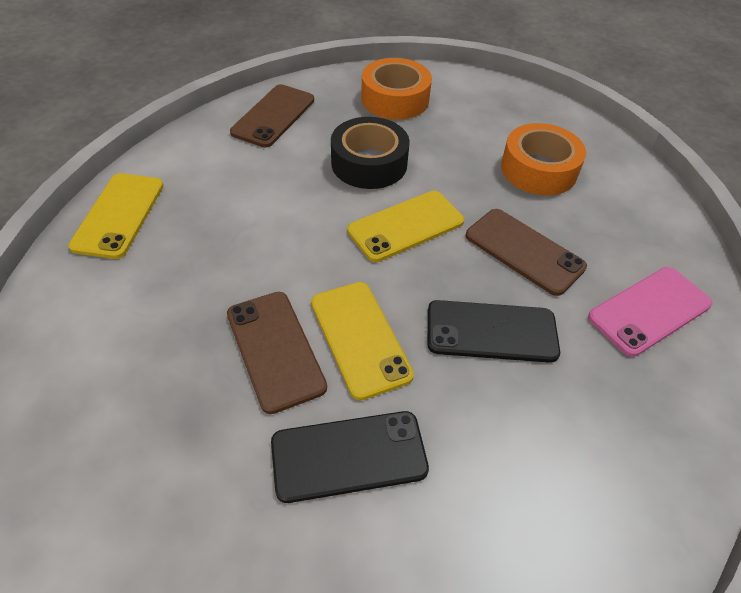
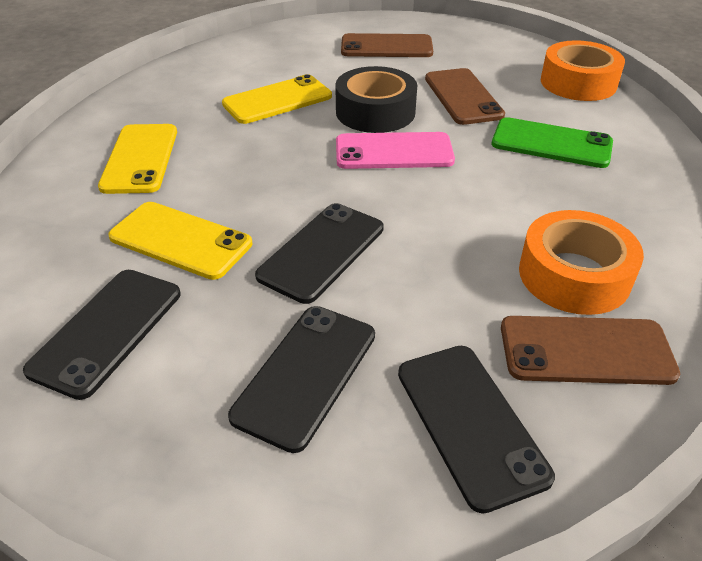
black phone: 2 -> 4
green phone: 0 -> 1

